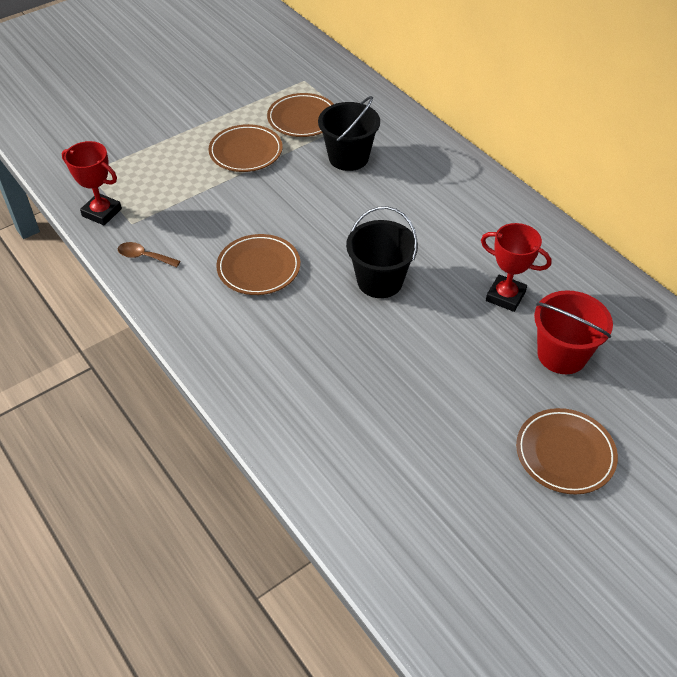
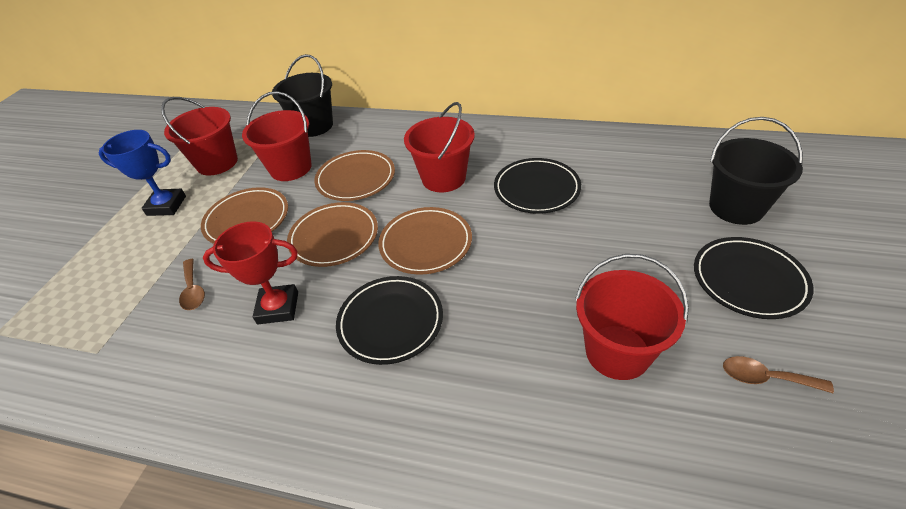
black plate: 0 -> 3
blue trophy: 0 -> 1
brown spoon: 1 -> 2
red bucket: 1 -> 4
red trophy: 2 -> 1

